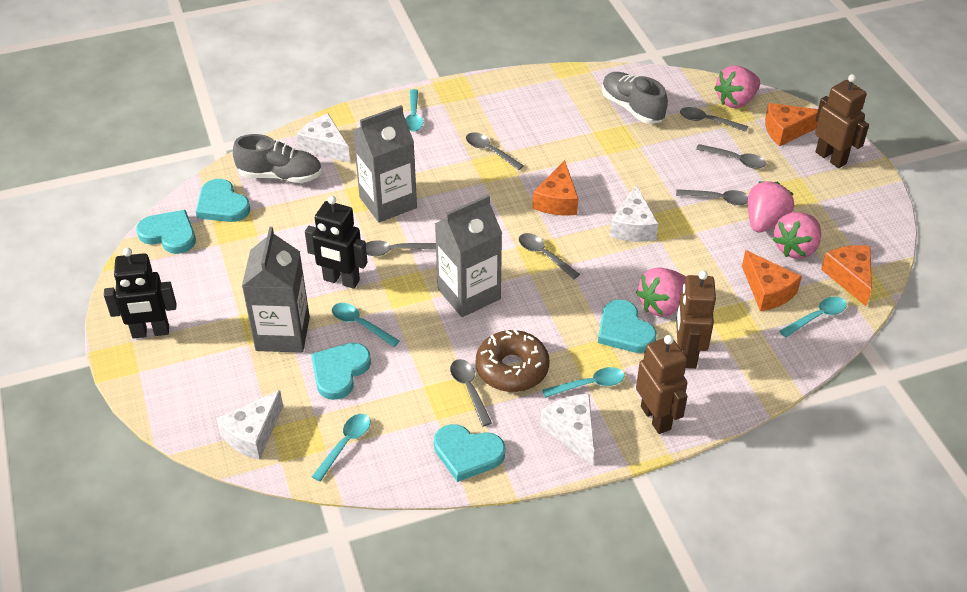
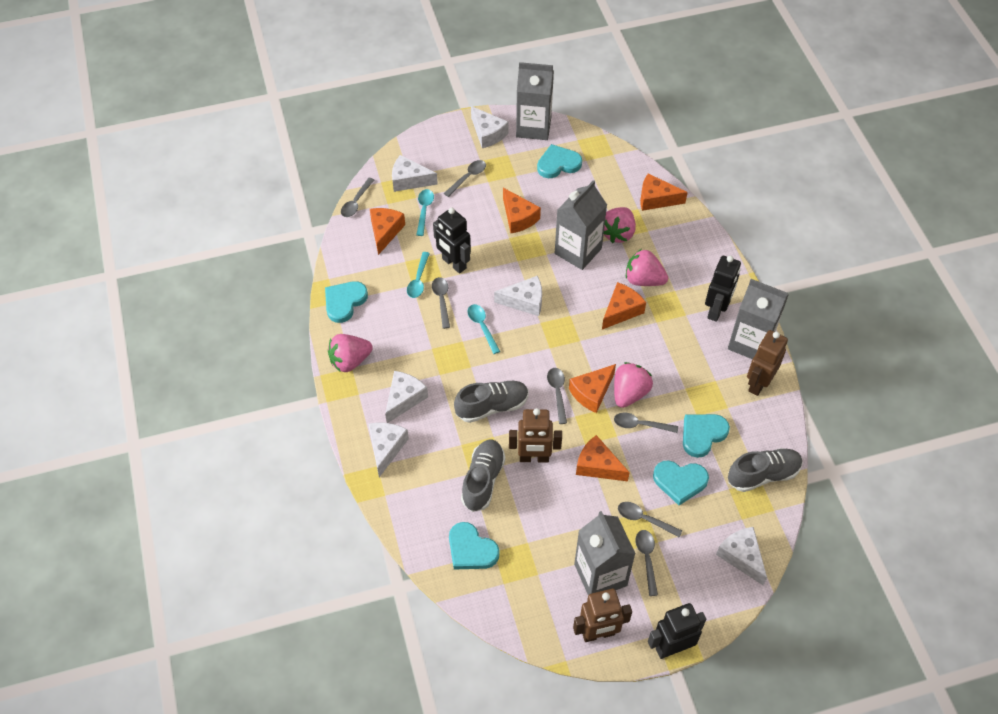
black robot: 2 -> 3
brown donut: 1 -> 0
grey carton: 3 -> 4
grey shoe: 2 -> 3
orange cheese: 4 -> 6
turquoise spoon: 5 -> 3
white cheese: 4 -> 6

